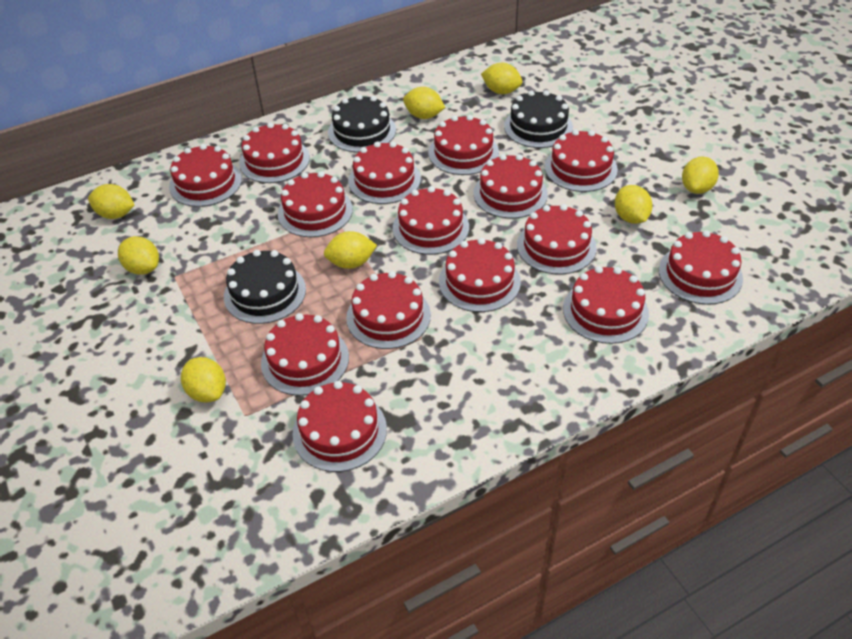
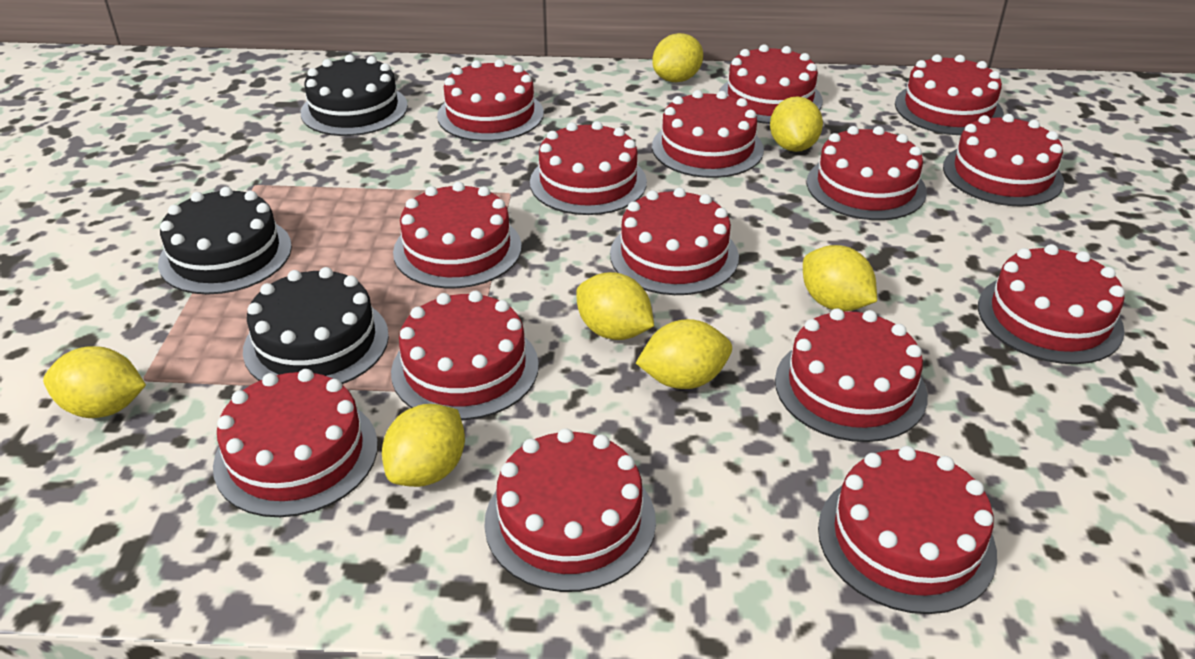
yellow lemon: 8 -> 7

